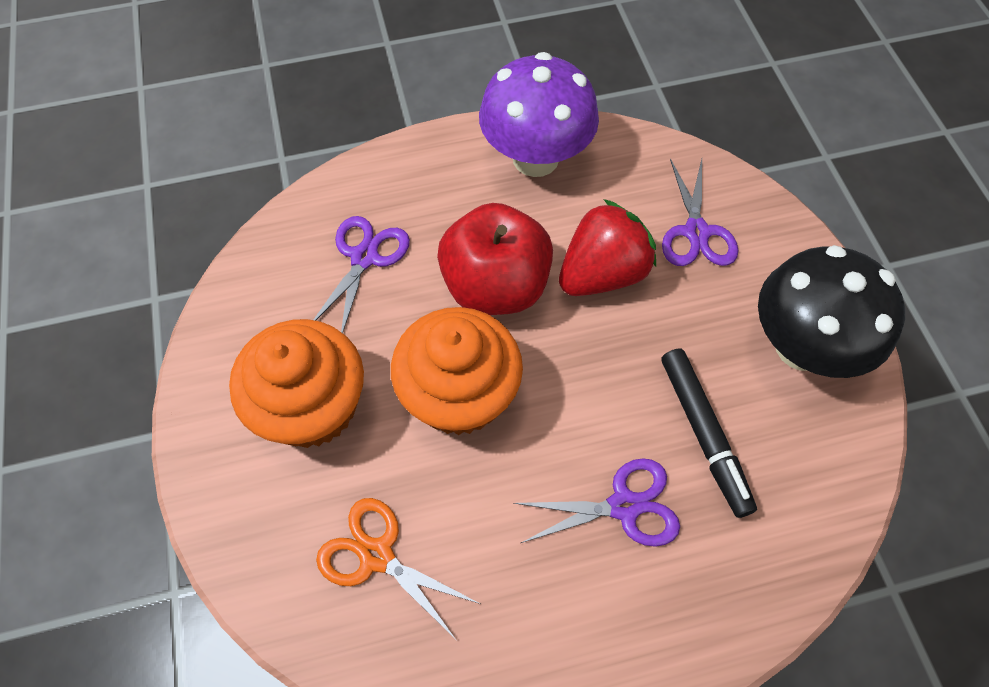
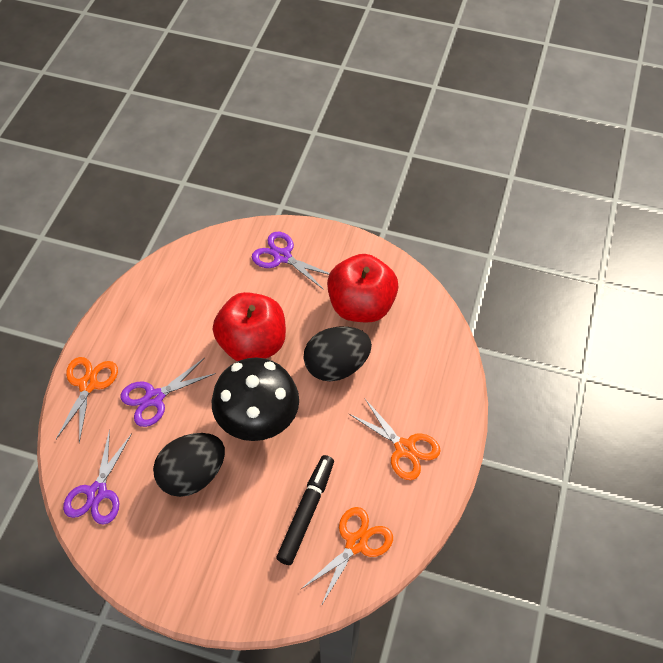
black egg: 0 -> 2
orange cupcake: 2 -> 0
orange scissors: 1 -> 3
purple mushroom: 1 -> 0
red apple: 1 -> 2
red strawberry: 1 -> 0

